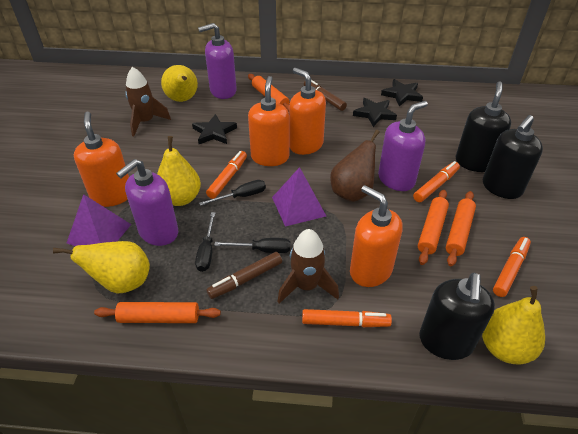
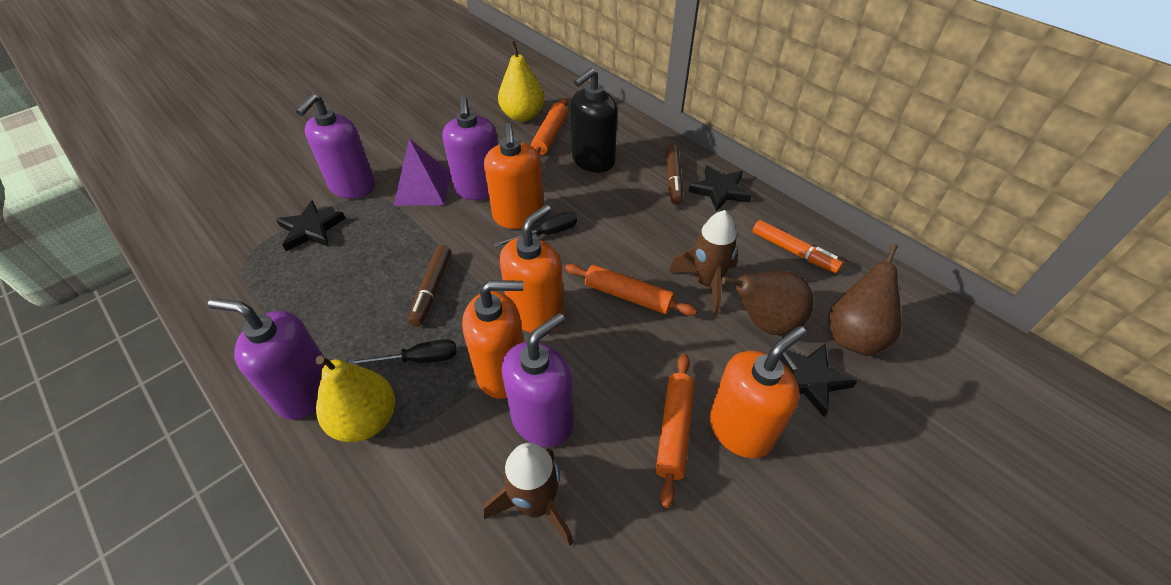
black screwdriver: 3 -> 2
black soap dispenser: 3 -> 1
brown pear: 1 -> 2
orange marker: 4 -> 1
orange rolling pin: 4 -> 3
purple pyramid: 2 -> 1
purple soap dispenser: 3 -> 4
yellow pear: 4 -> 2

